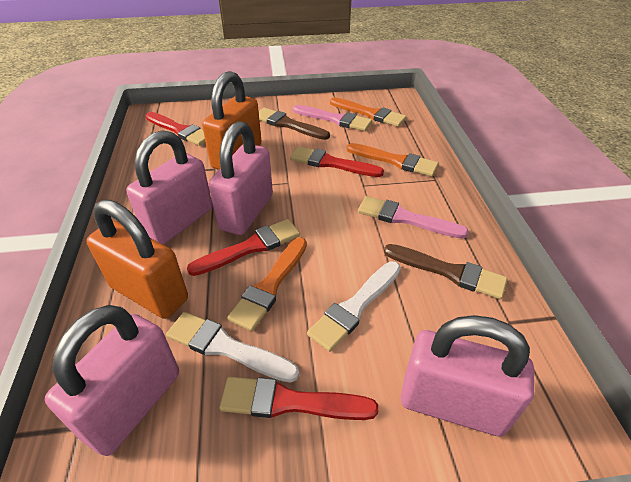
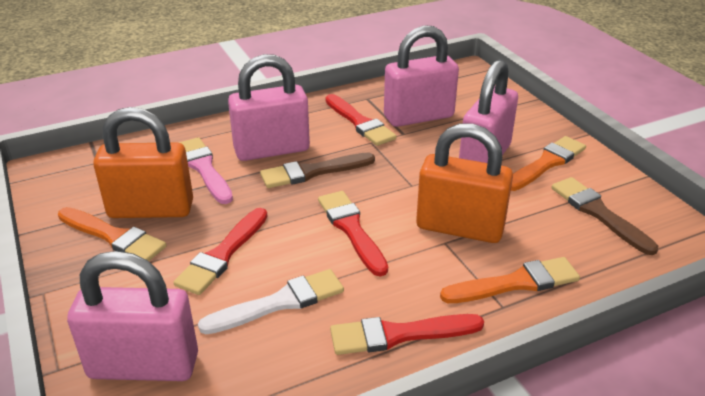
pink brush: 2 -> 1
white brush: 2 -> 1

